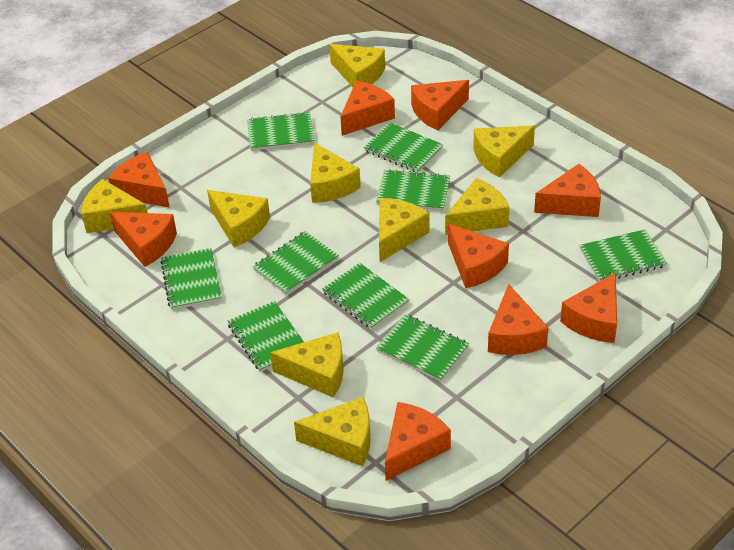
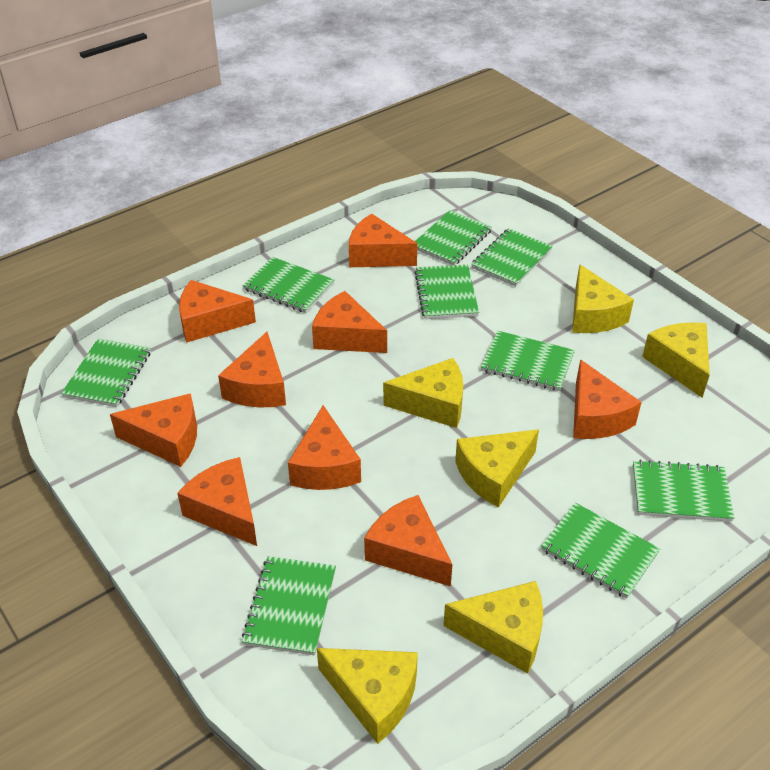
yellow cheese: 9 -> 6

